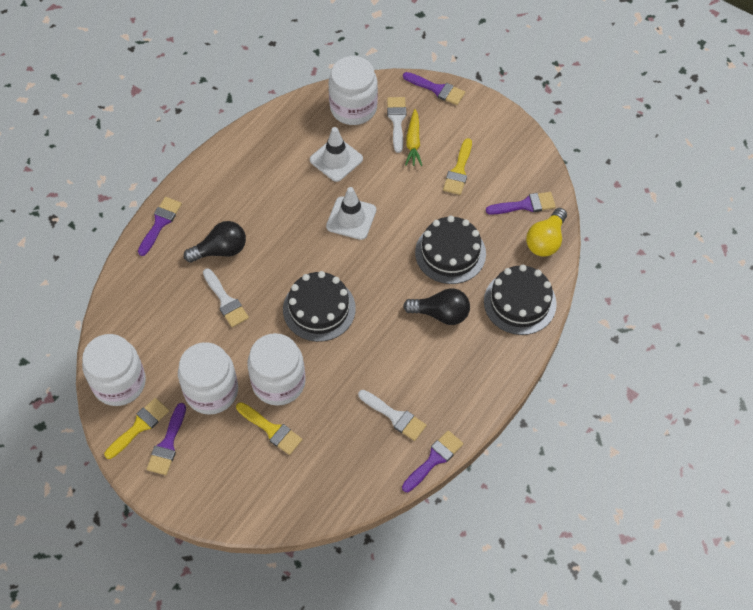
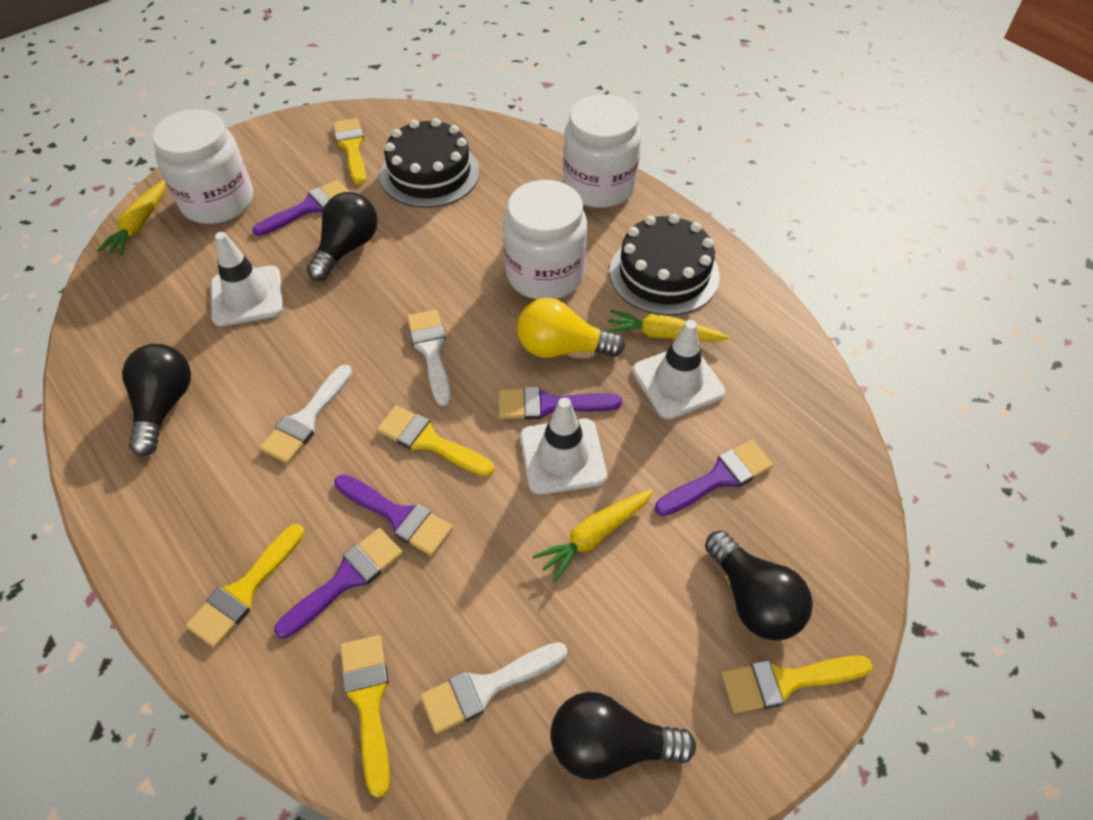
black cake: 3 -> 2
black light bulb: 2 -> 4
white jar: 4 -> 3
white traffic cone: 2 -> 3
yellow brush: 3 -> 5
yellow carrot: 1 -> 3

